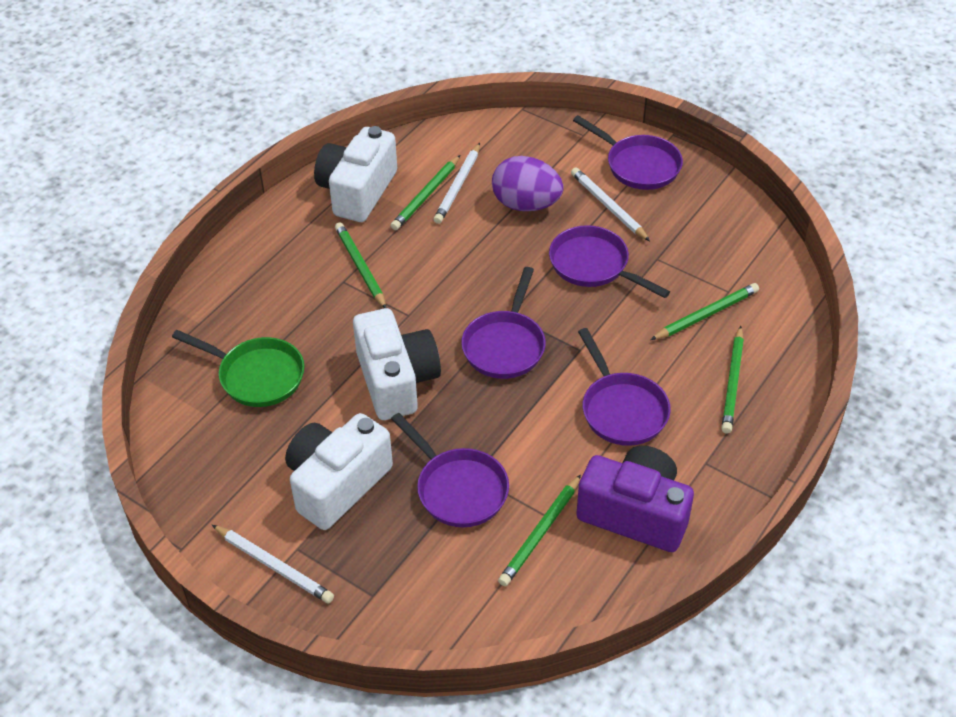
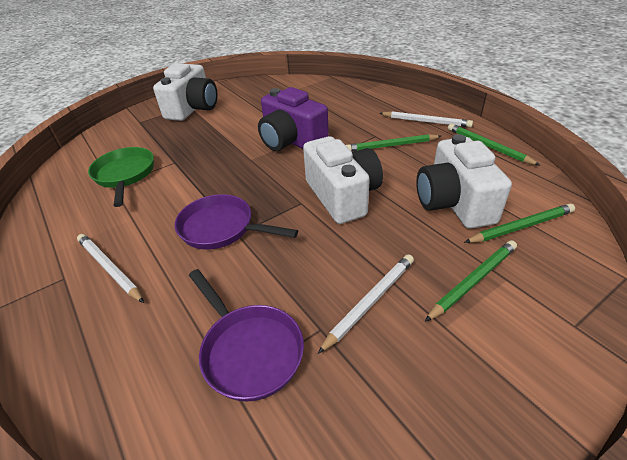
green pencil: 5 -> 4
purple egg: 1 -> 0
purple pan: 5 -> 2

